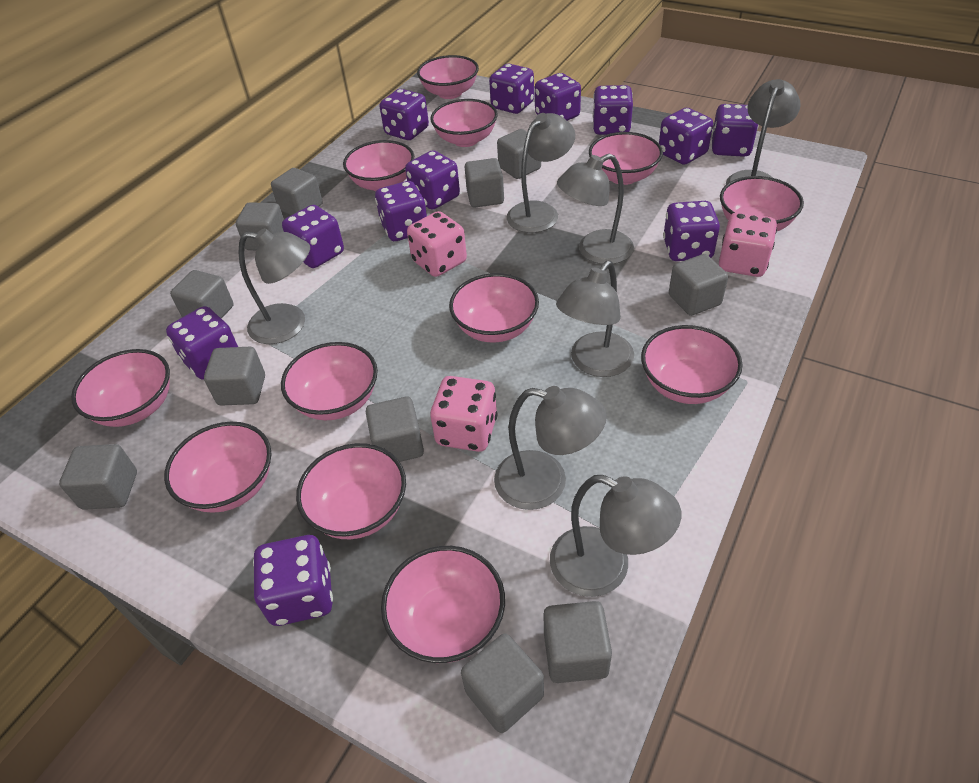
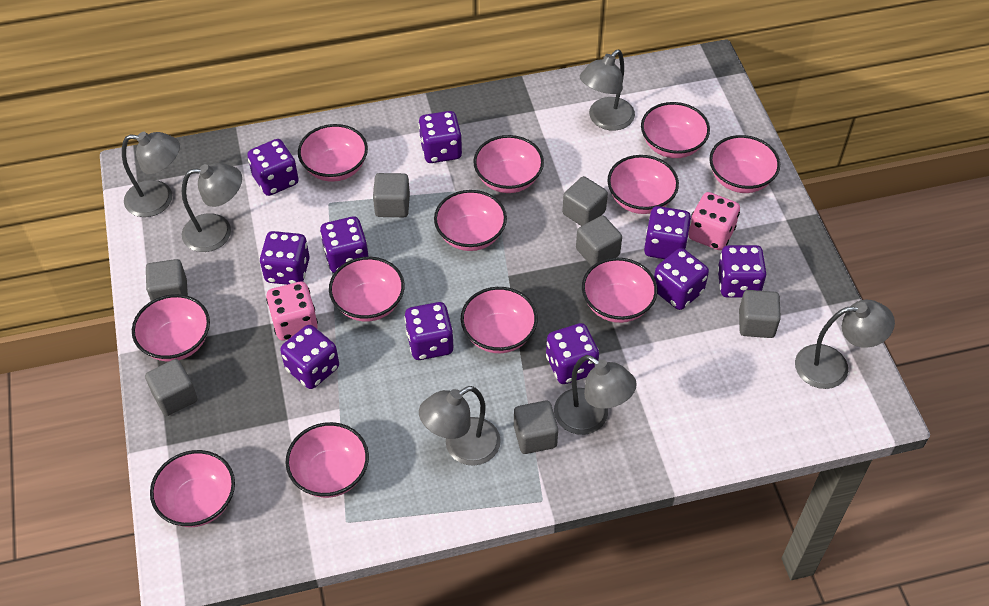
grey cube: 11 -> 7
grey lamp: 7 -> 6
pink dice: 3 -> 2
purple dice: 12 -> 10

